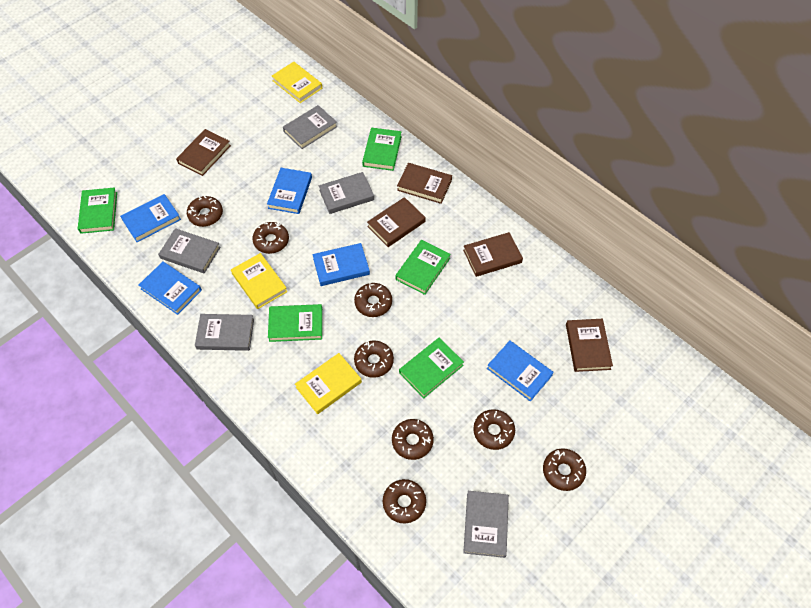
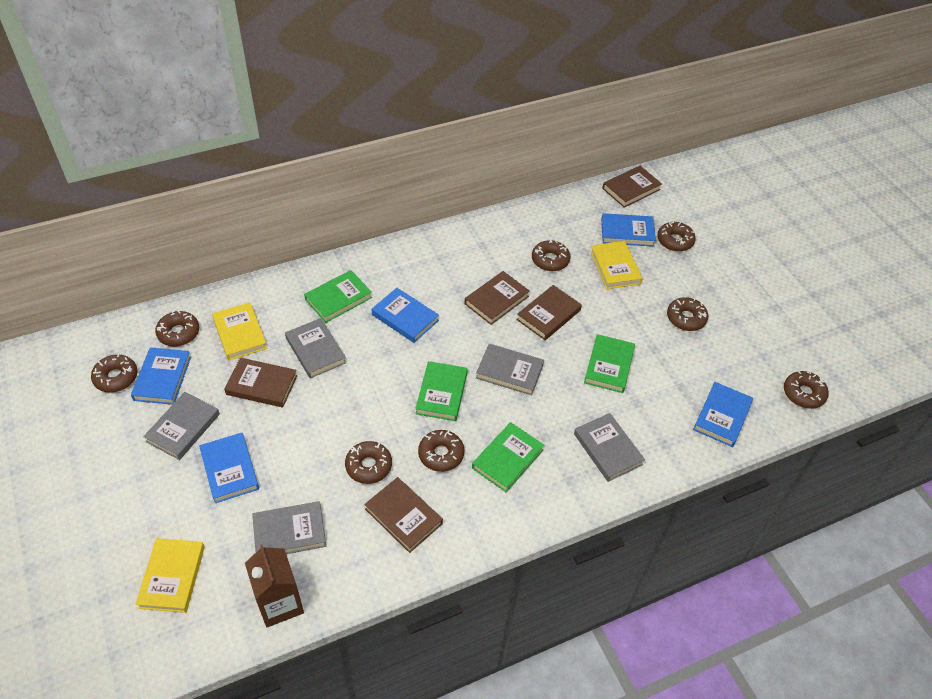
brown carton: 0 -> 1
green book: 5 -> 4

